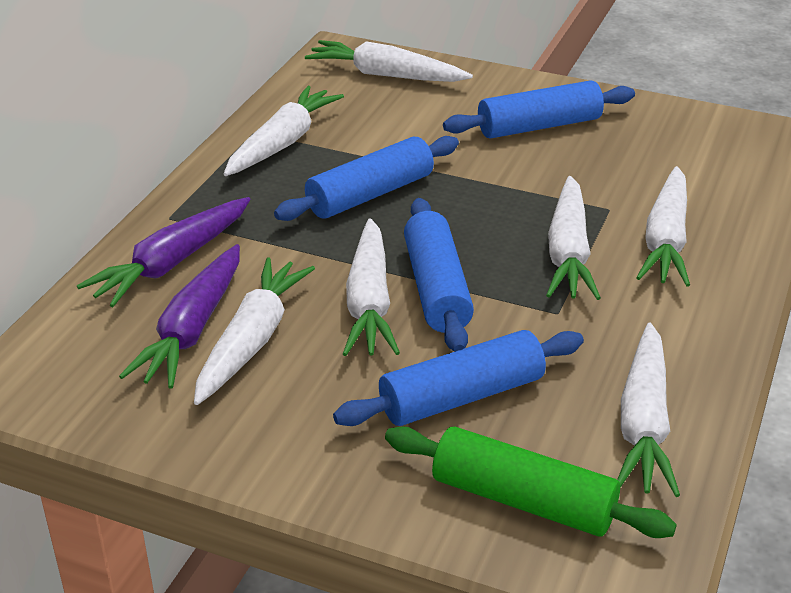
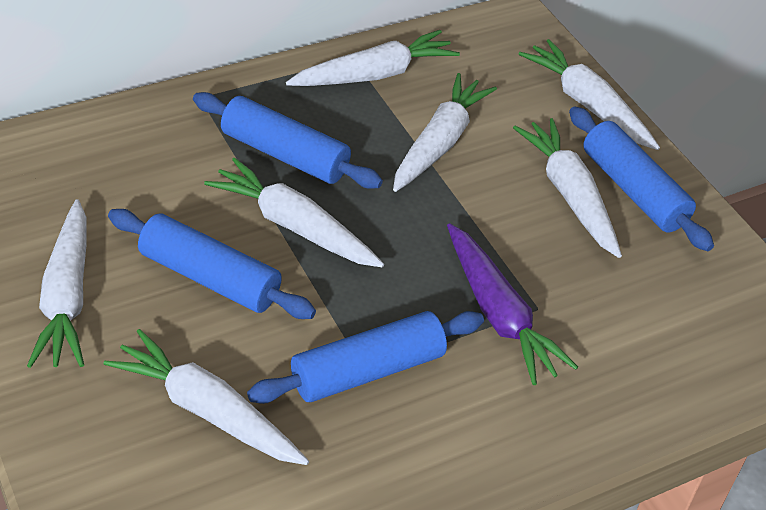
green rolling pin: 1 -> 0
purple carrot: 2 -> 1

